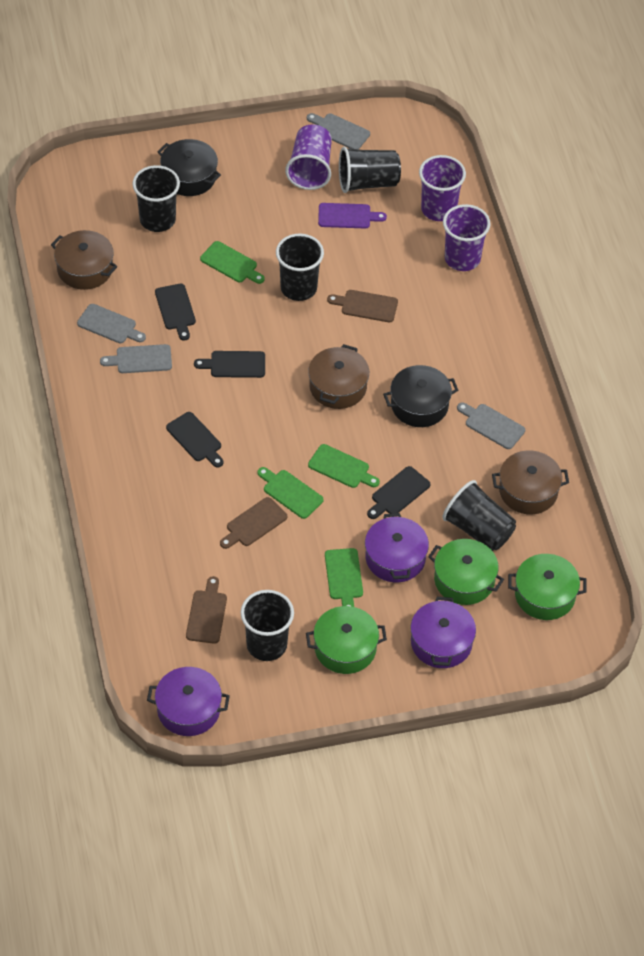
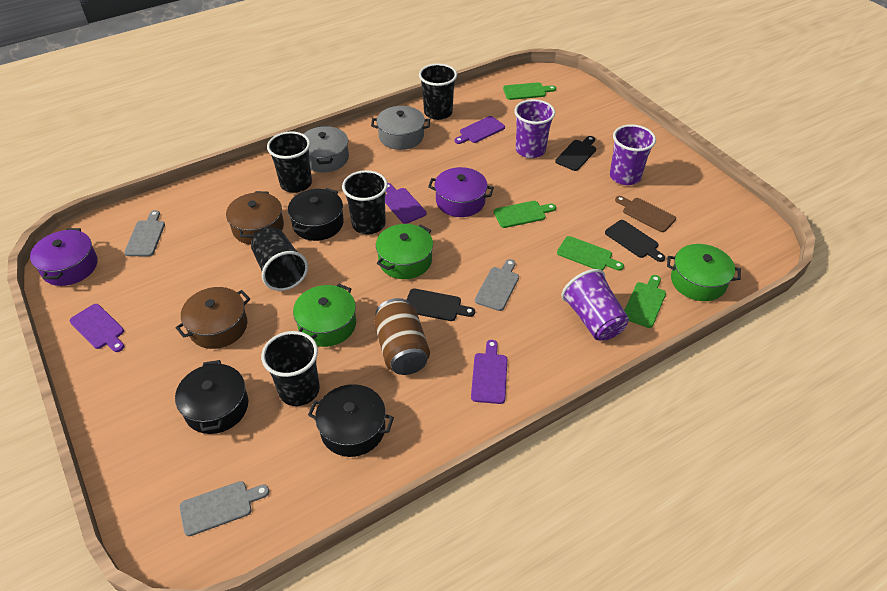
black cutting board: 4 -> 3
black pot: 2 -> 3
brown can: 0 -> 1
brown cutting board: 3 -> 1
brown pot: 3 -> 2
grey cutting board: 4 -> 3
grey pot: 0 -> 2
purple cutting board: 1 -> 4
purple pot: 3 -> 2

